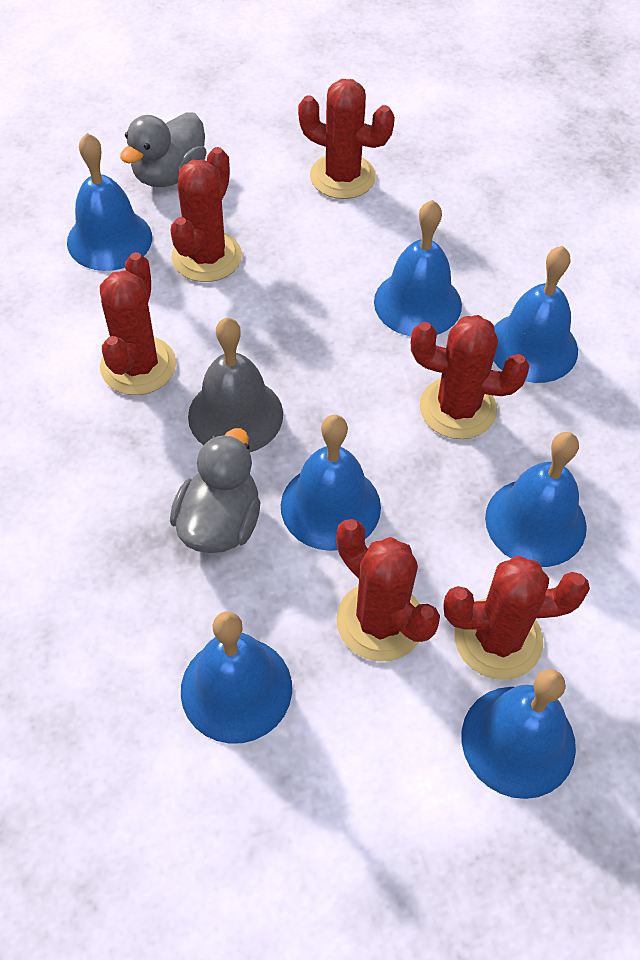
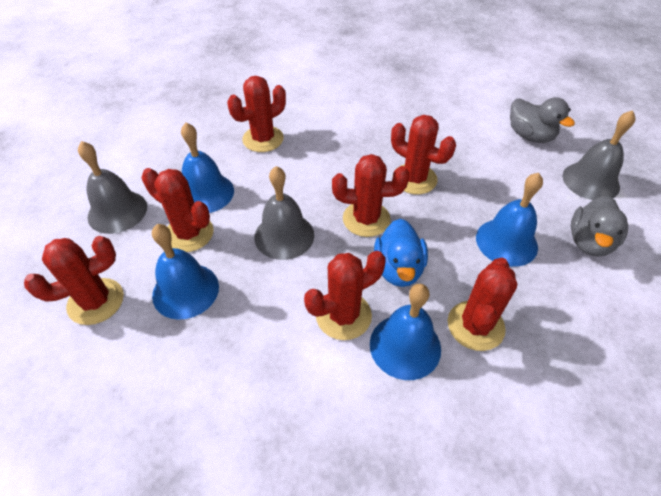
blue bell: 7 -> 4
blue duck: 0 -> 1
grey bell: 1 -> 3
red cactus: 6 -> 7

